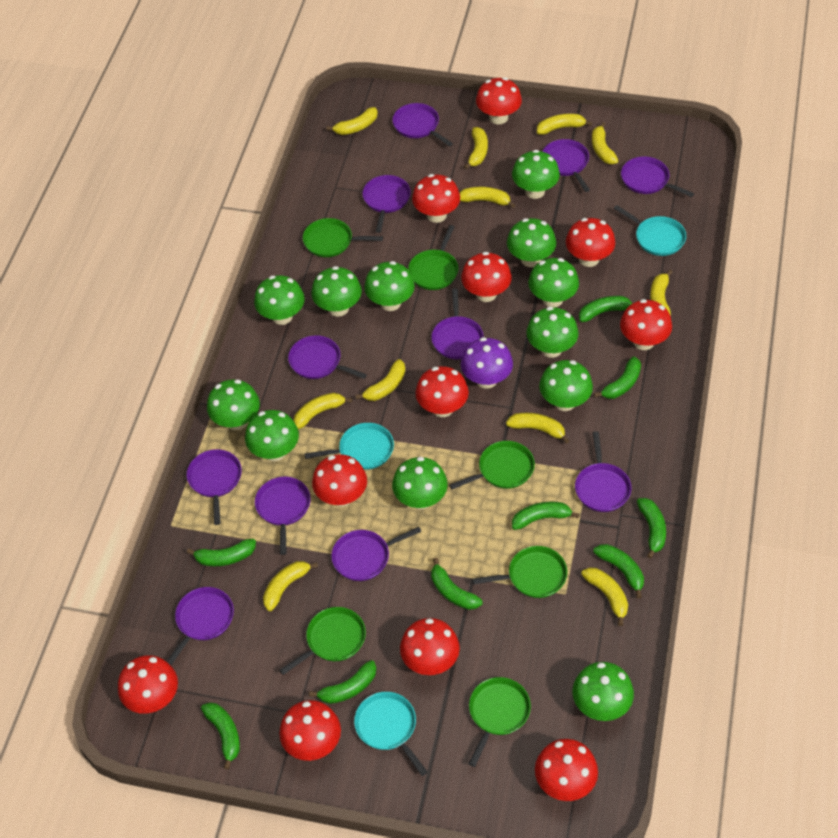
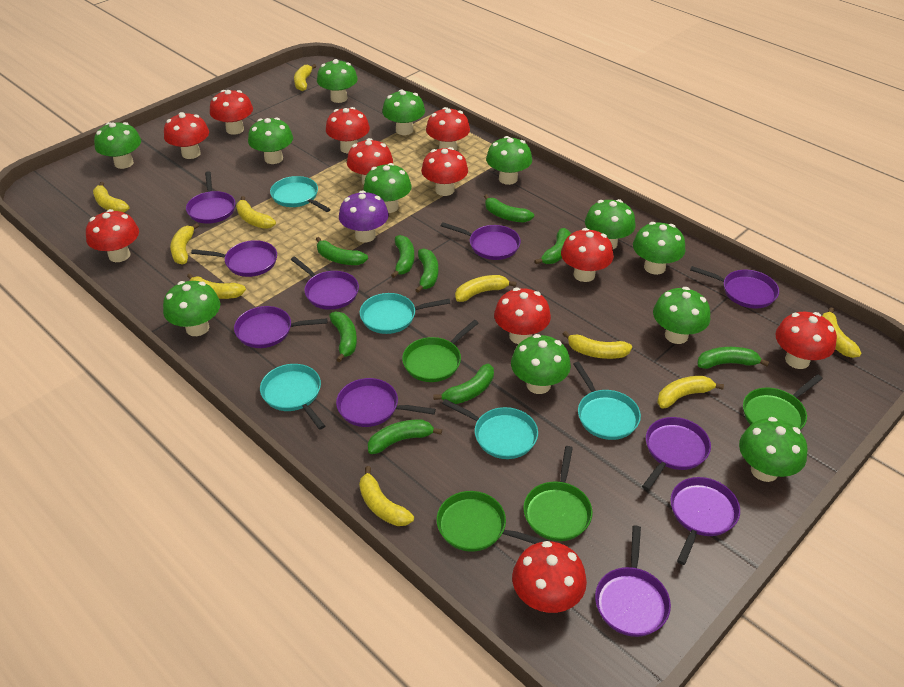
green pan: 6 -> 4
purple pan: 11 -> 10
turquoise pan: 3 -> 5
yellow banana: 11 -> 10

